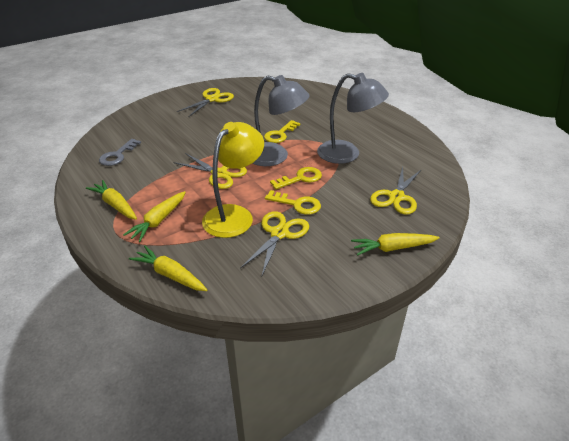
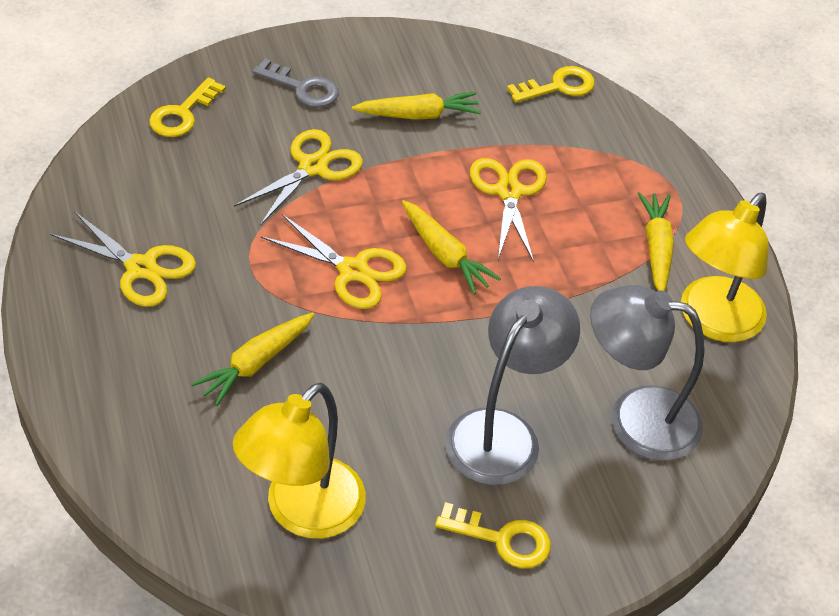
yellow lamp: 1 -> 2

